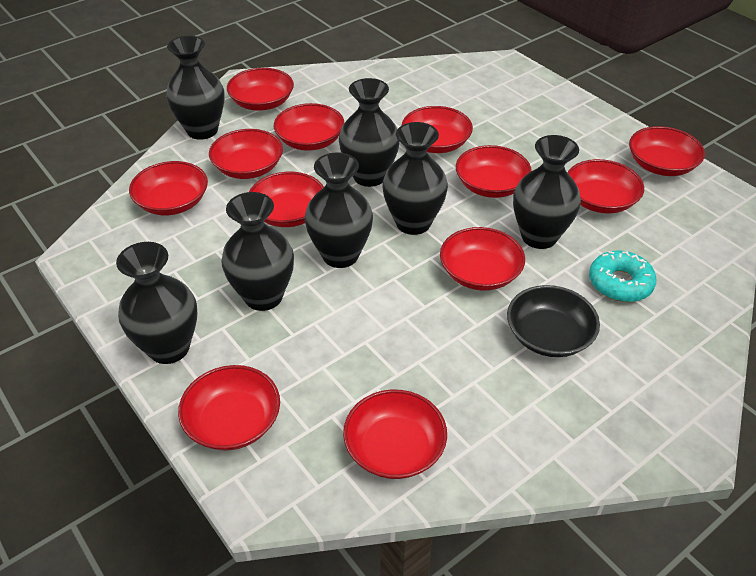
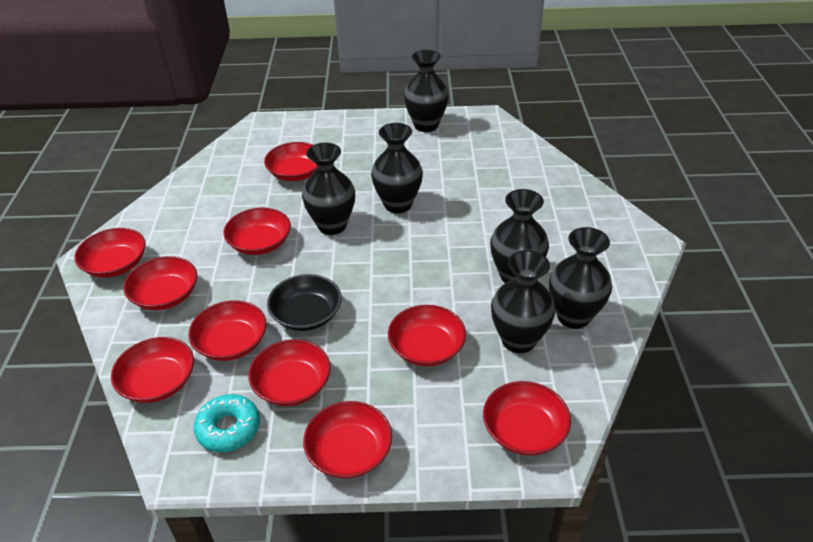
black vase: 7 -> 6
red bowl: 12 -> 10

